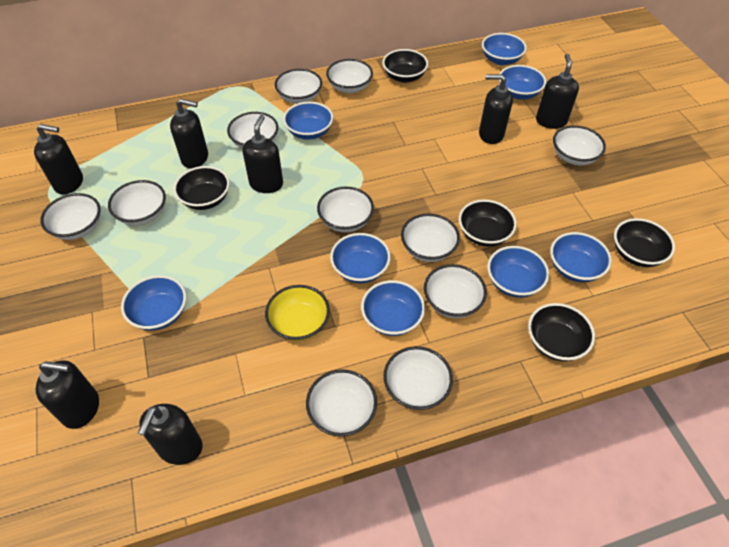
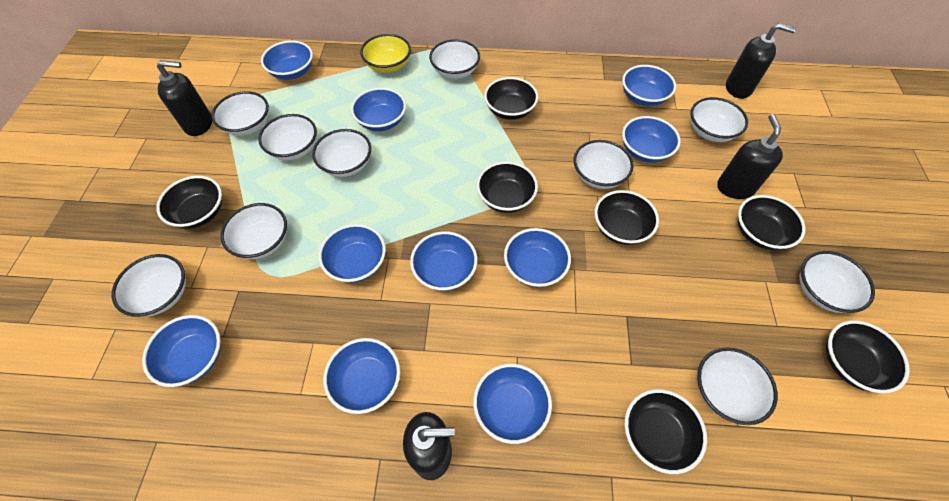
black bowl: 5 -> 7
black soap dispenser: 7 -> 4
blue bowl: 8 -> 10
white bowl: 11 -> 10

